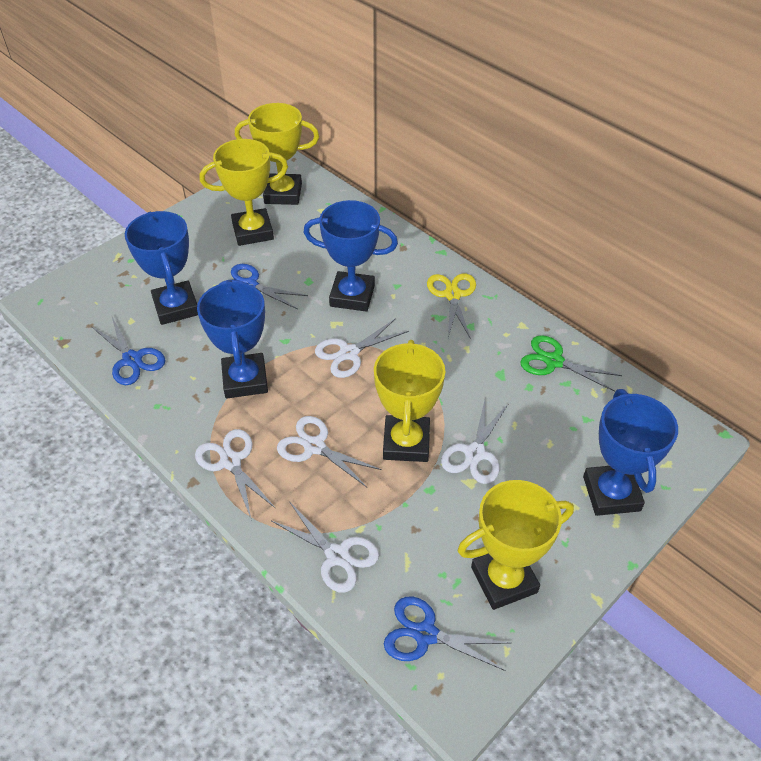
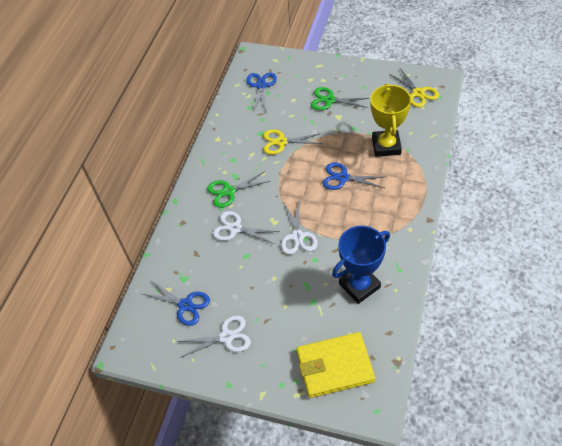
blue trophy: 4 -> 1
green scissors: 1 -> 2
white scissors: 5 -> 3
yellow scissors: 1 -> 2
yellow trophy: 4 -> 1
yellow wallet: 0 -> 1

